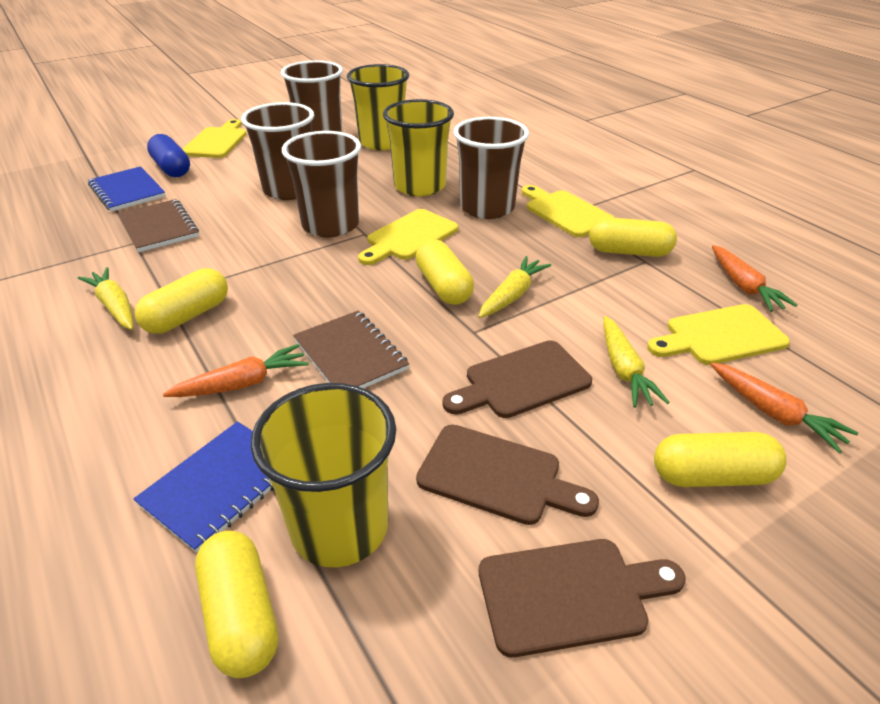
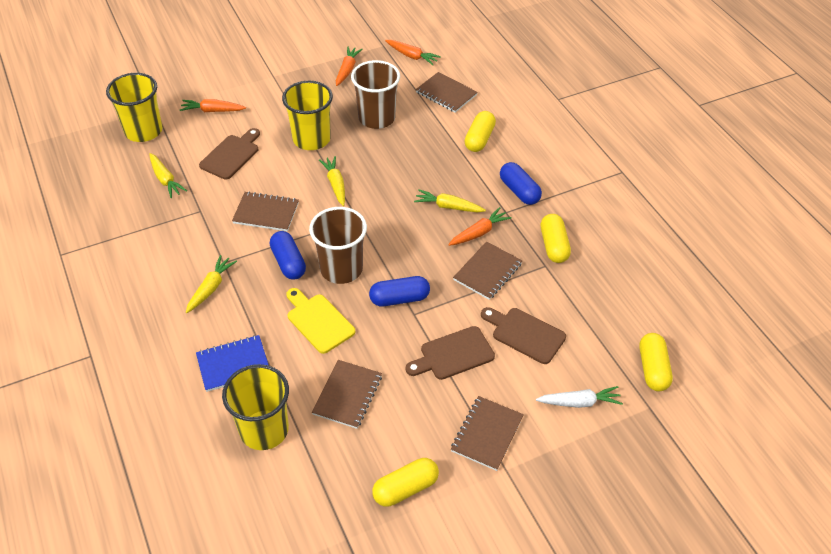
blue capsule: 1 -> 3
blue notebook: 2 -> 1
brown cup: 4 -> 2
brown notebook: 2 -> 5
orange carrot: 3 -> 4
white carrot: 0 -> 1
yellow capsule: 5 -> 4
yellow carrot: 3 -> 4
yellow cutting board: 4 -> 1

